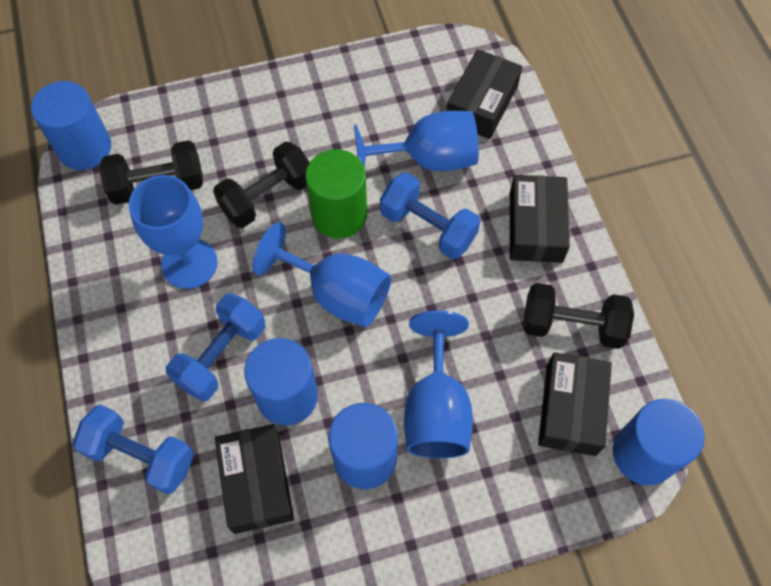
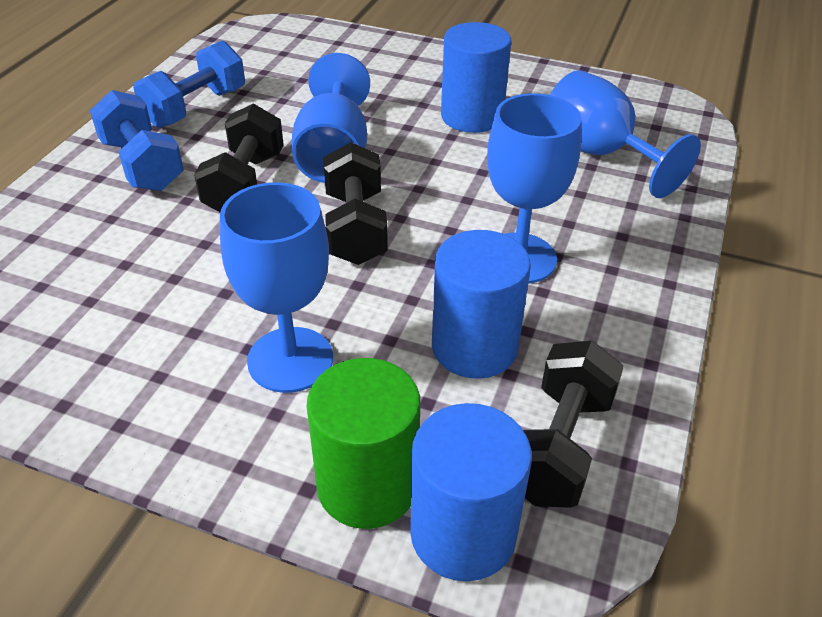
black box: 4 -> 0
blue cylinder: 4 -> 3
blue dumbbell: 3 -> 2

